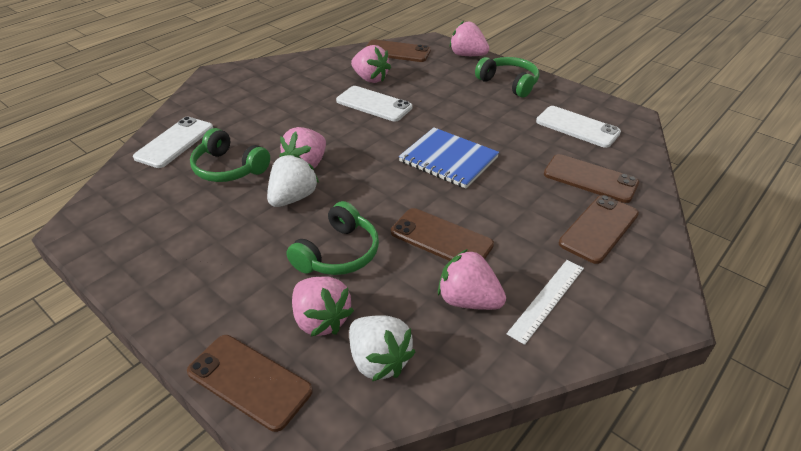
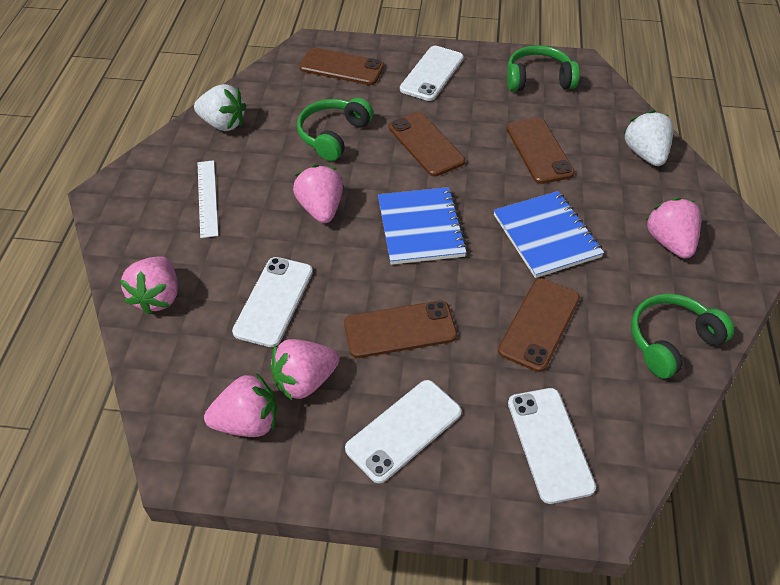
blue notebook: 1 -> 2
white phone: 3 -> 4

